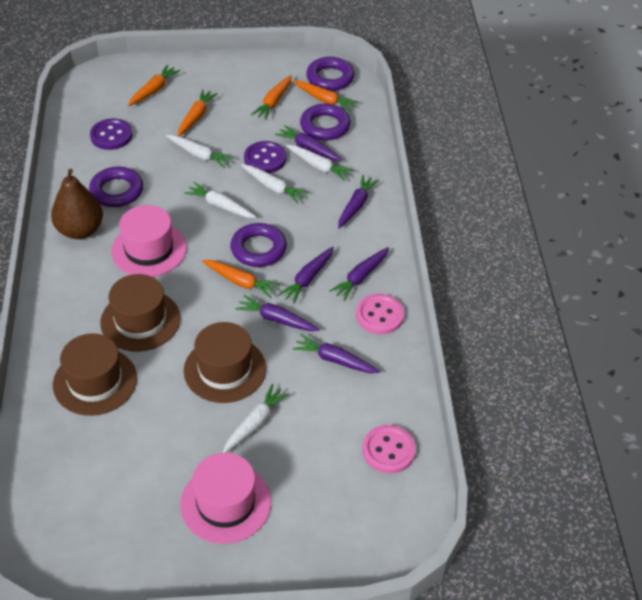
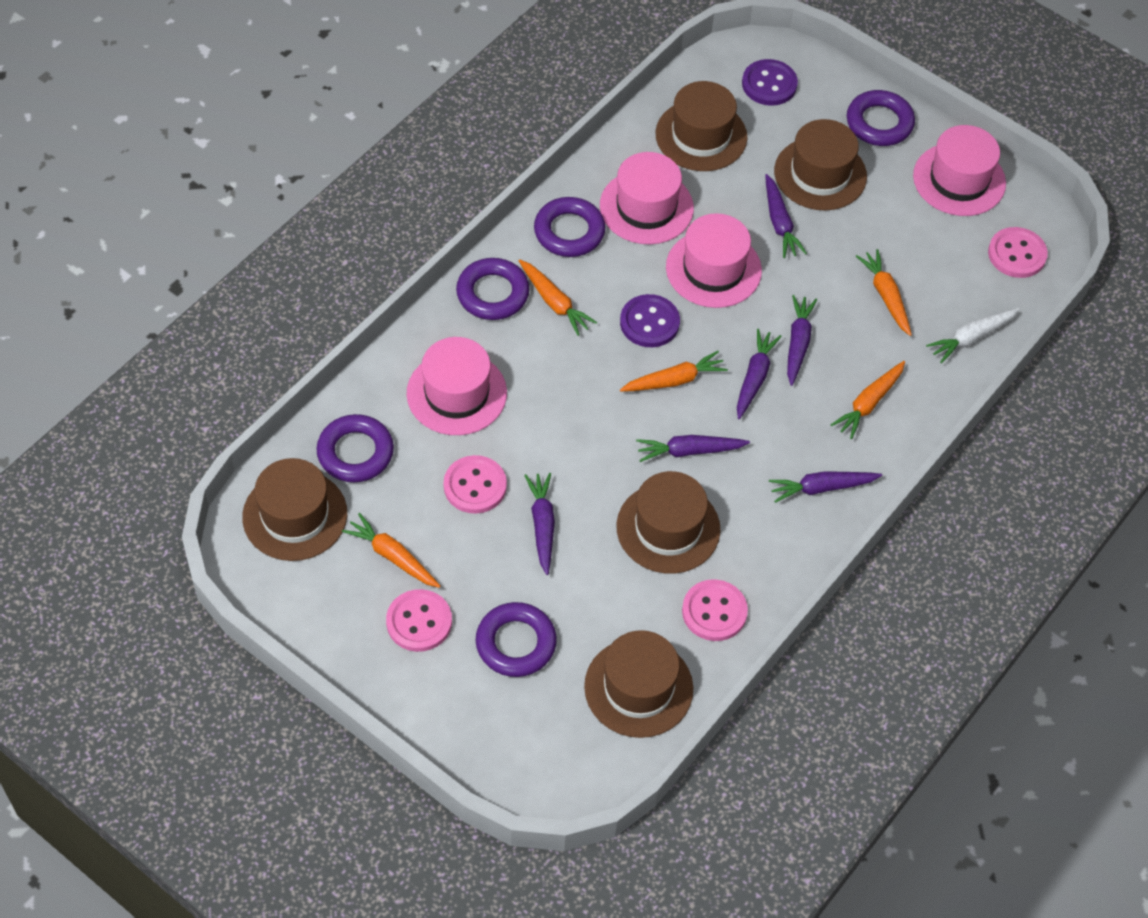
brown hat: 3 -> 5
brown pear: 1 -> 0
pink button: 2 -> 4
pink hat: 2 -> 4
purple ring: 4 -> 5
white carrot: 5 -> 1

